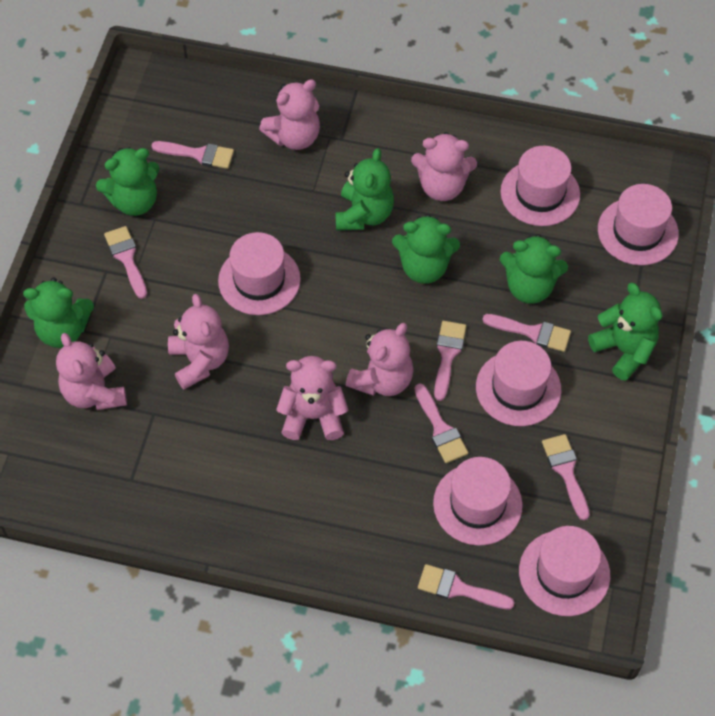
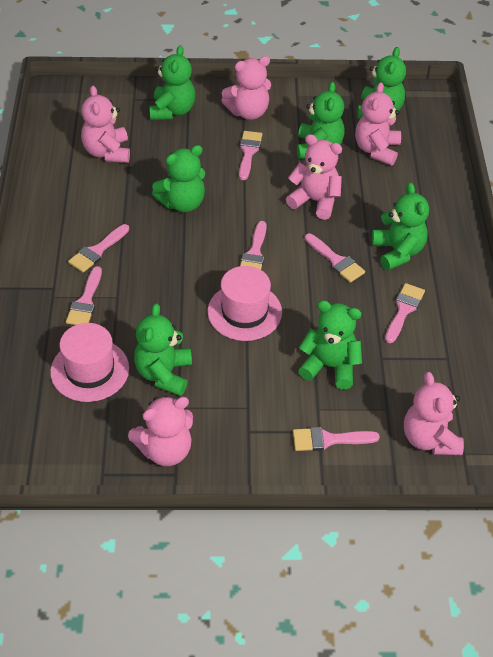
green teddy bear: 6 -> 7
pink hat: 6 -> 2

